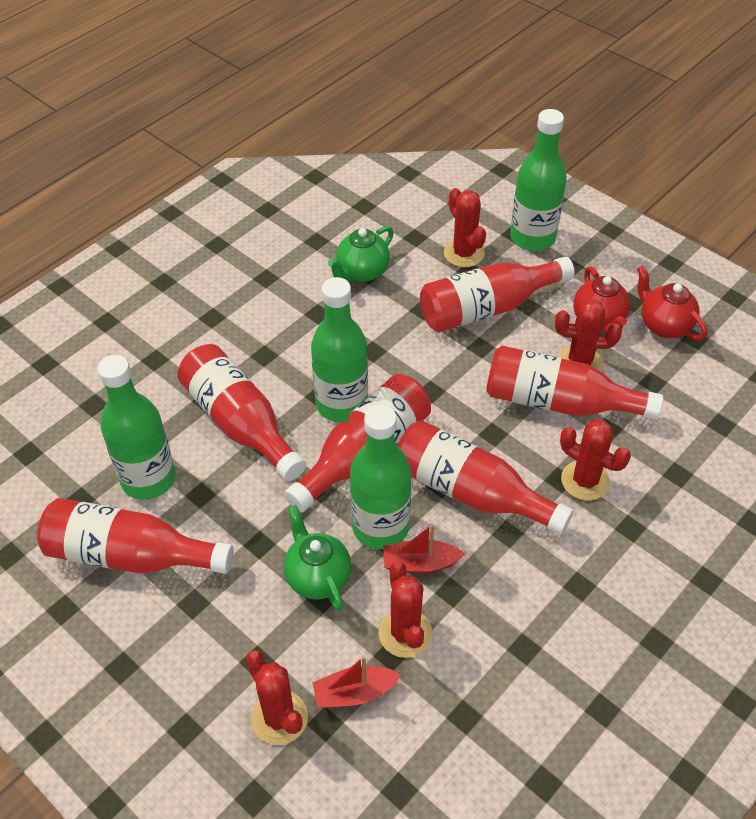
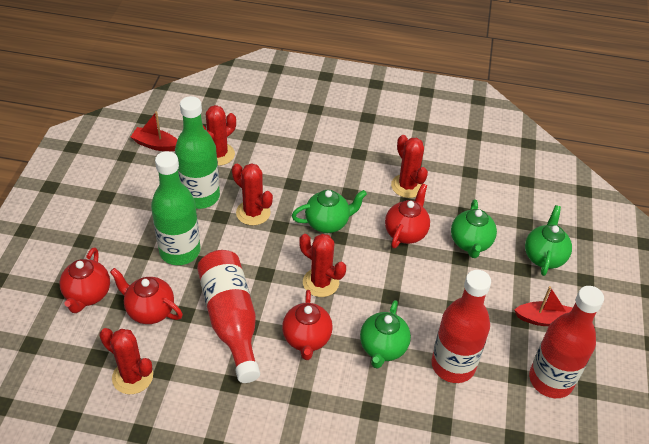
green bottle: 4 -> 2
green teapot: 2 -> 4
red bottle: 6 -> 3
red teapot: 2 -> 4

